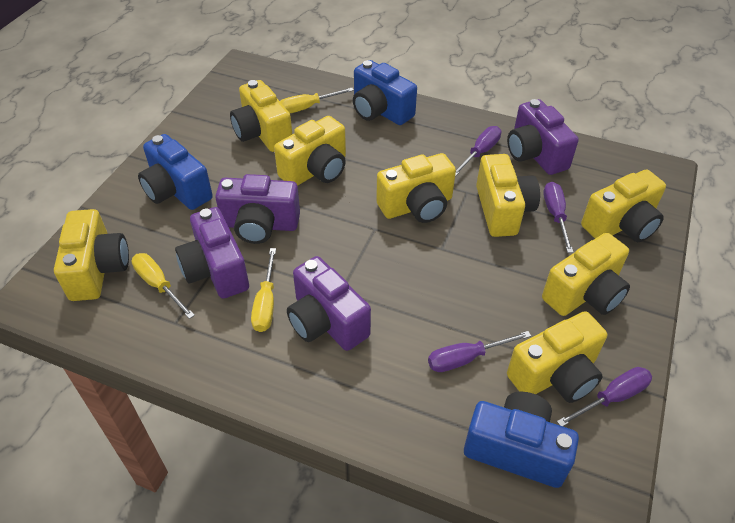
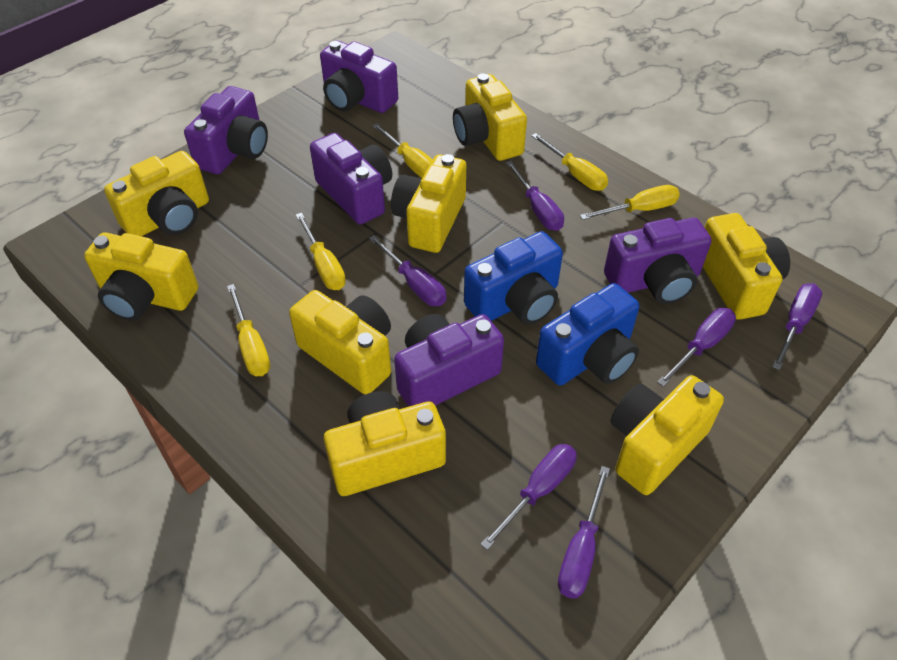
blue camera: 3 -> 2
purple camera: 4 -> 5
purple screwdriver: 4 -> 6
yellow screwdriver: 3 -> 5

